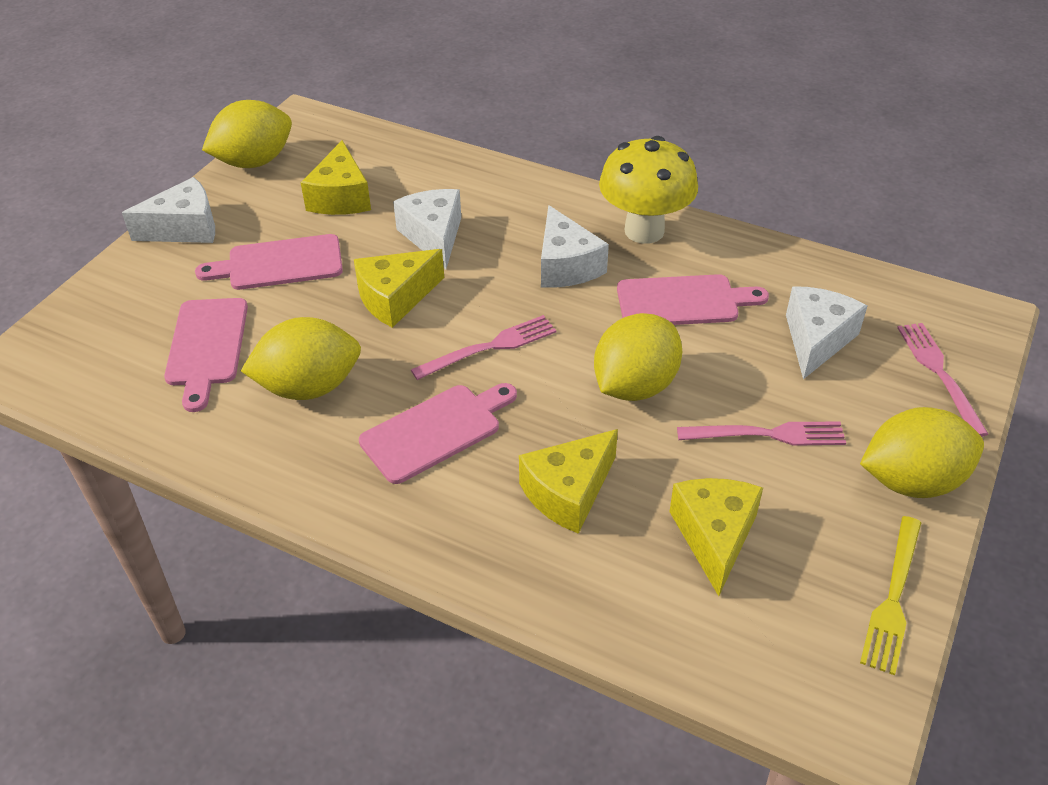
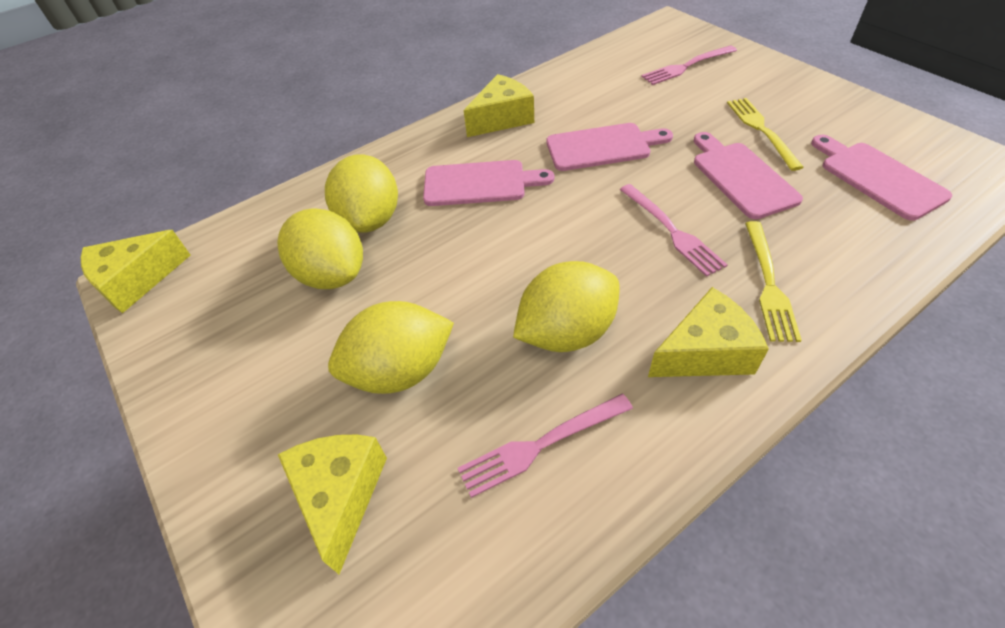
white cheese: 4 -> 0
yellow fork: 1 -> 2
yellow mushroom: 1 -> 0

